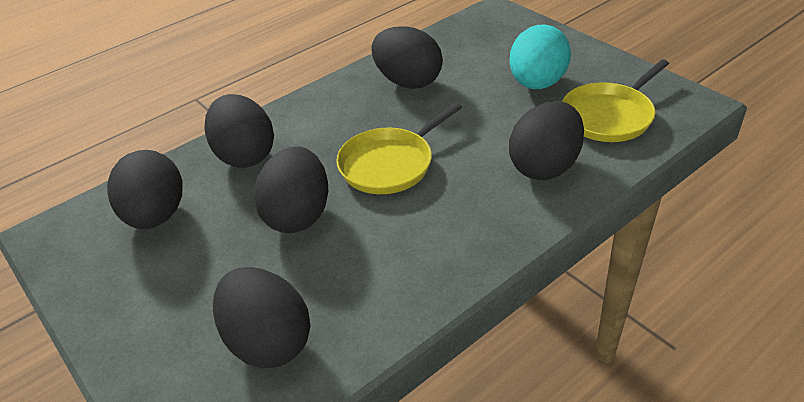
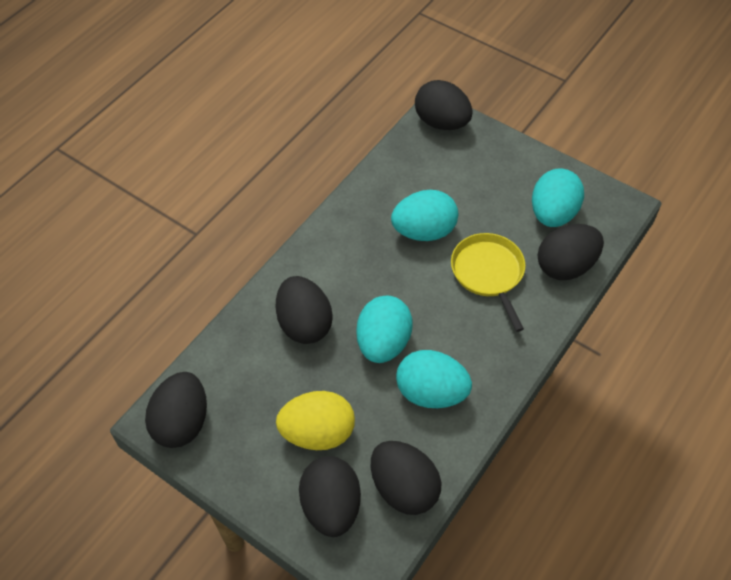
turquoise egg: 1 -> 4
yellow egg: 0 -> 1
yellow pan: 2 -> 1

